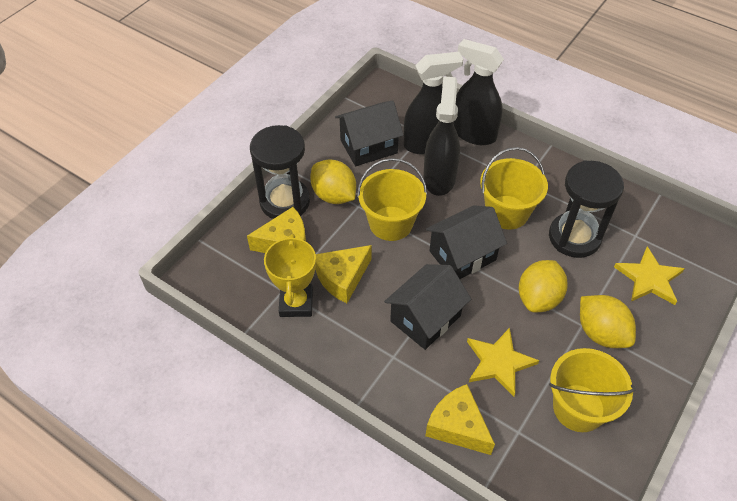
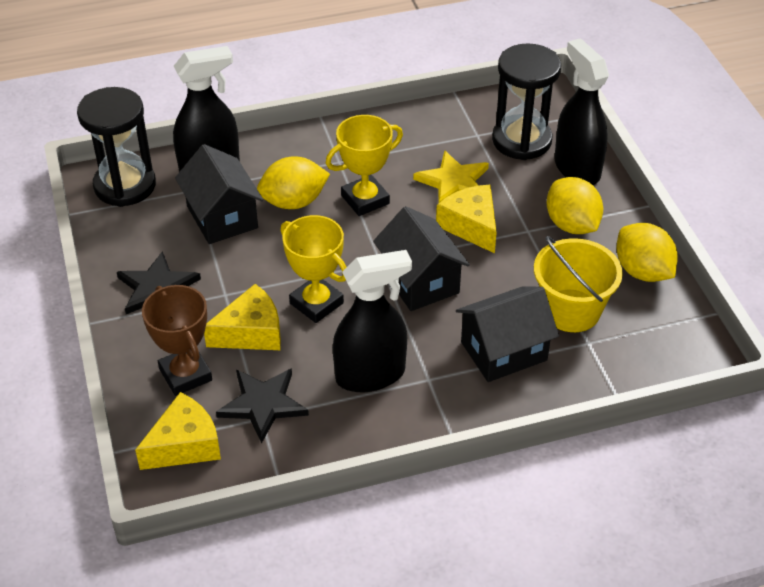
black star: 0 -> 2
brown trophy: 0 -> 1
yellow bucket: 3 -> 1
yellow star: 2 -> 1
yellow trophy: 1 -> 2

